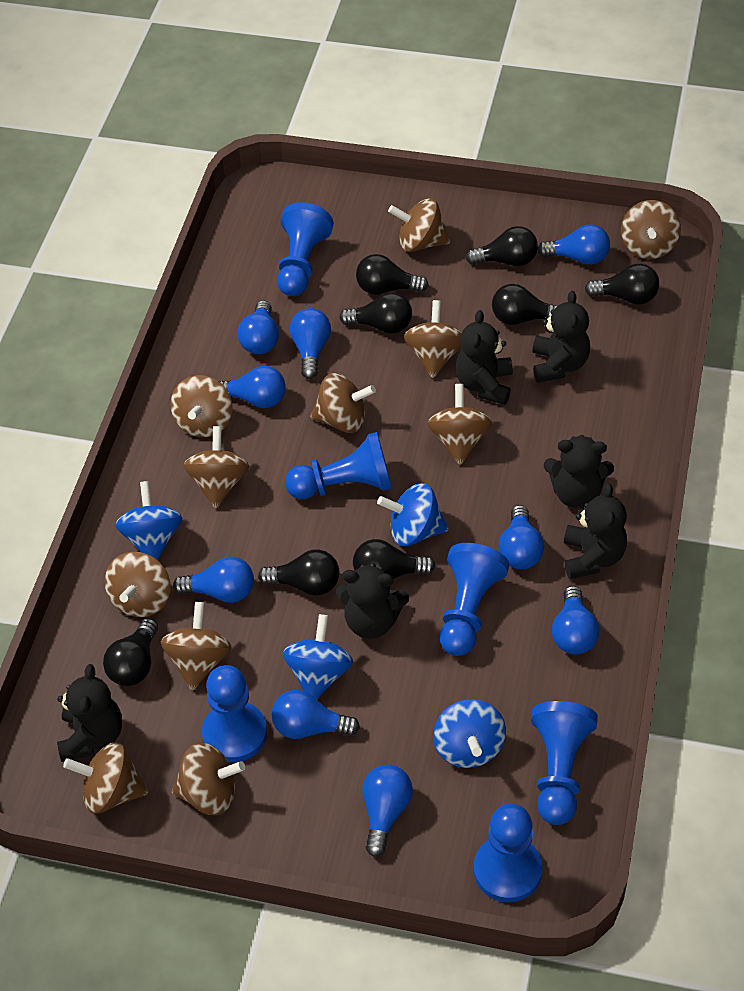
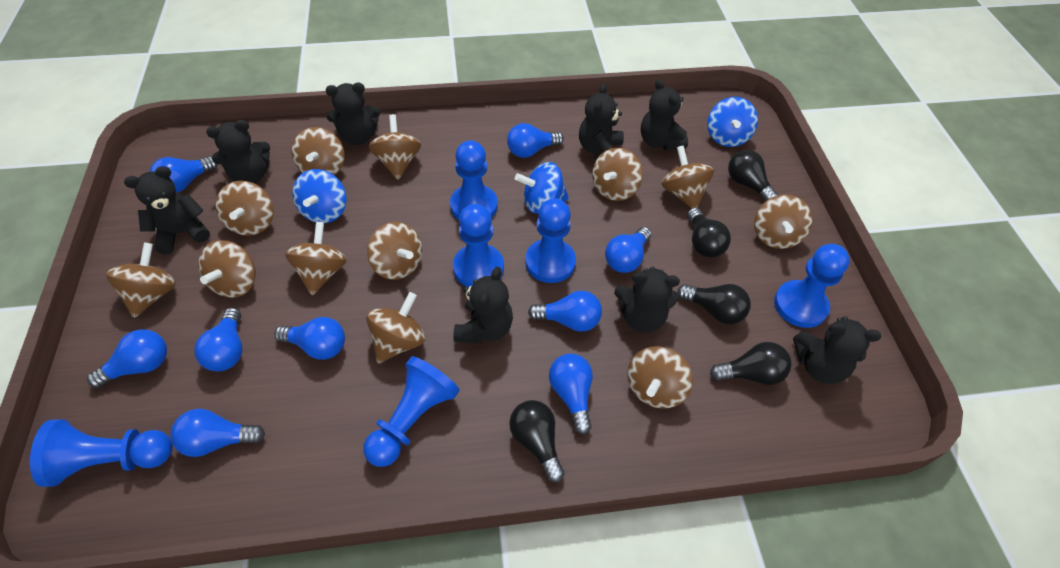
black light bulb: 8 -> 5
black teddy bear: 6 -> 8
blue spinning top: 4 -> 3
brown spinning top: 11 -> 12

